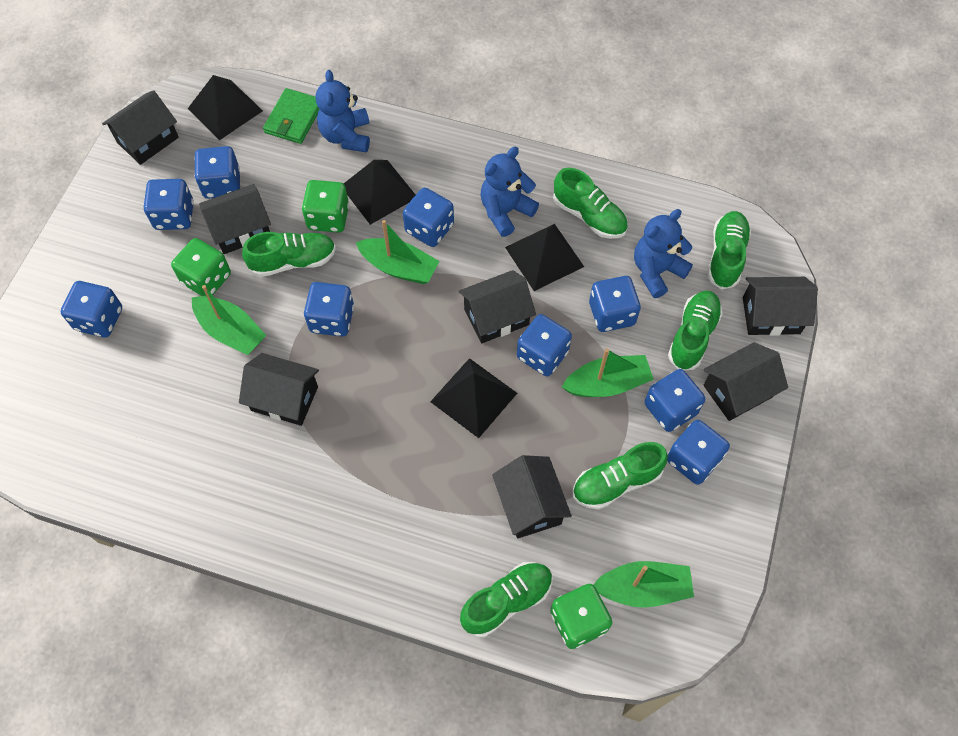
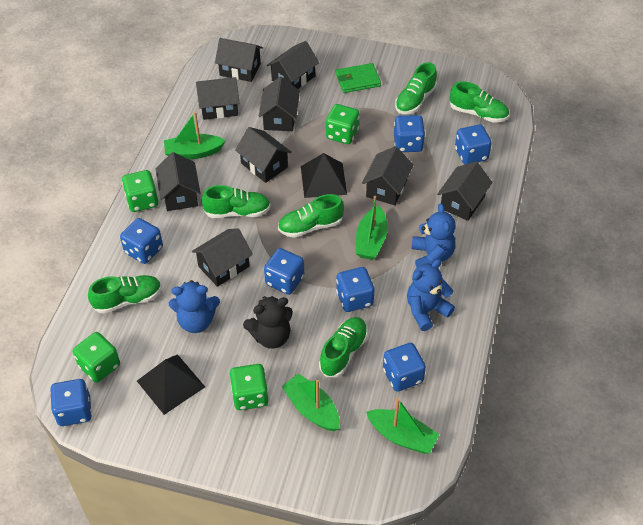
black house: 7 -> 9
black pyramid: 4 -> 2
black teddy bear: 0 -> 1
blue dice: 9 -> 7
green dice: 3 -> 4

